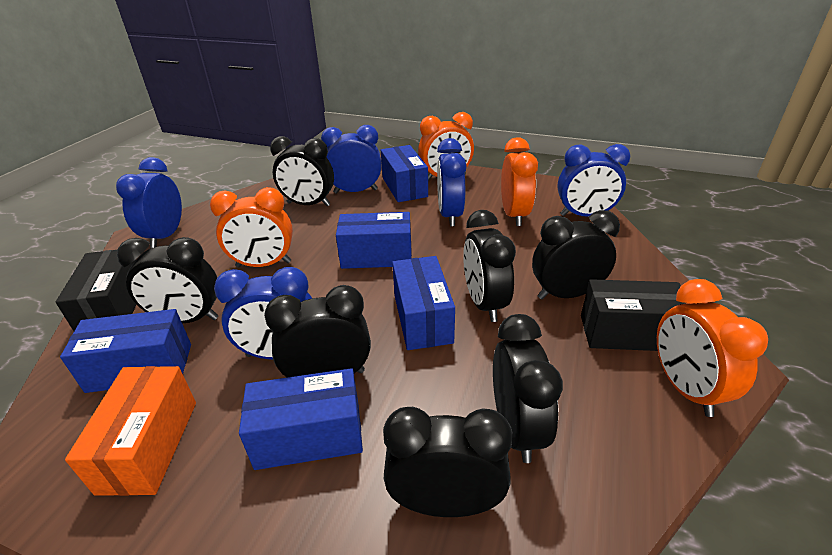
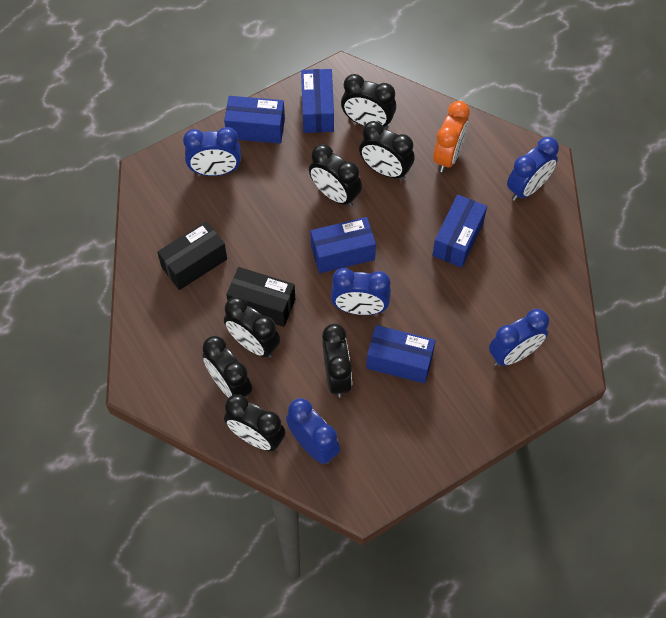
orange box: 1 -> 0
orange clock: 4 -> 1

